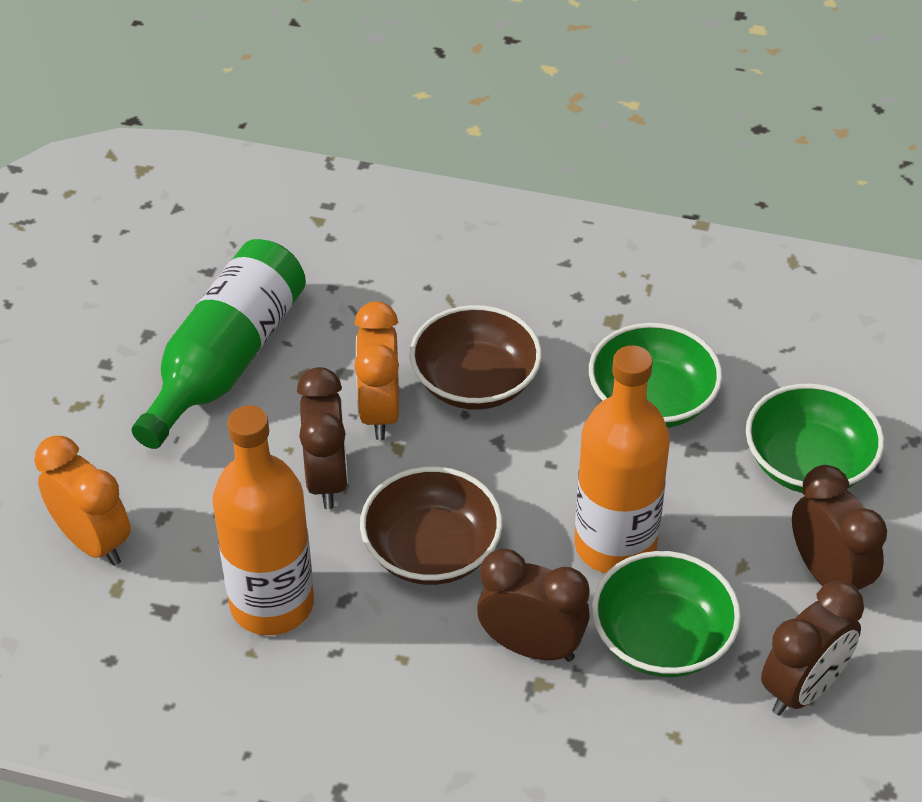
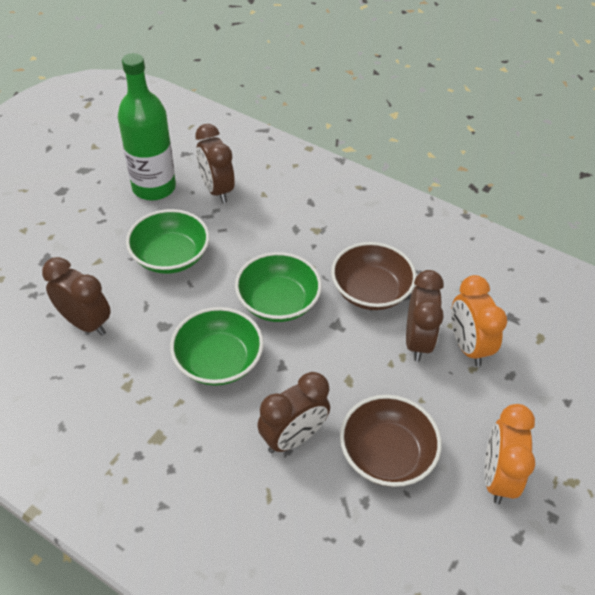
orange bottle: 2 -> 0

